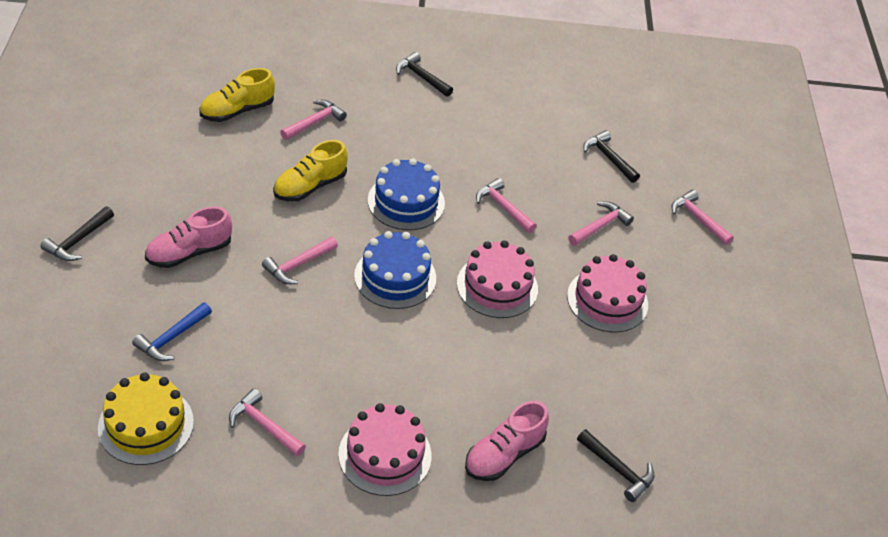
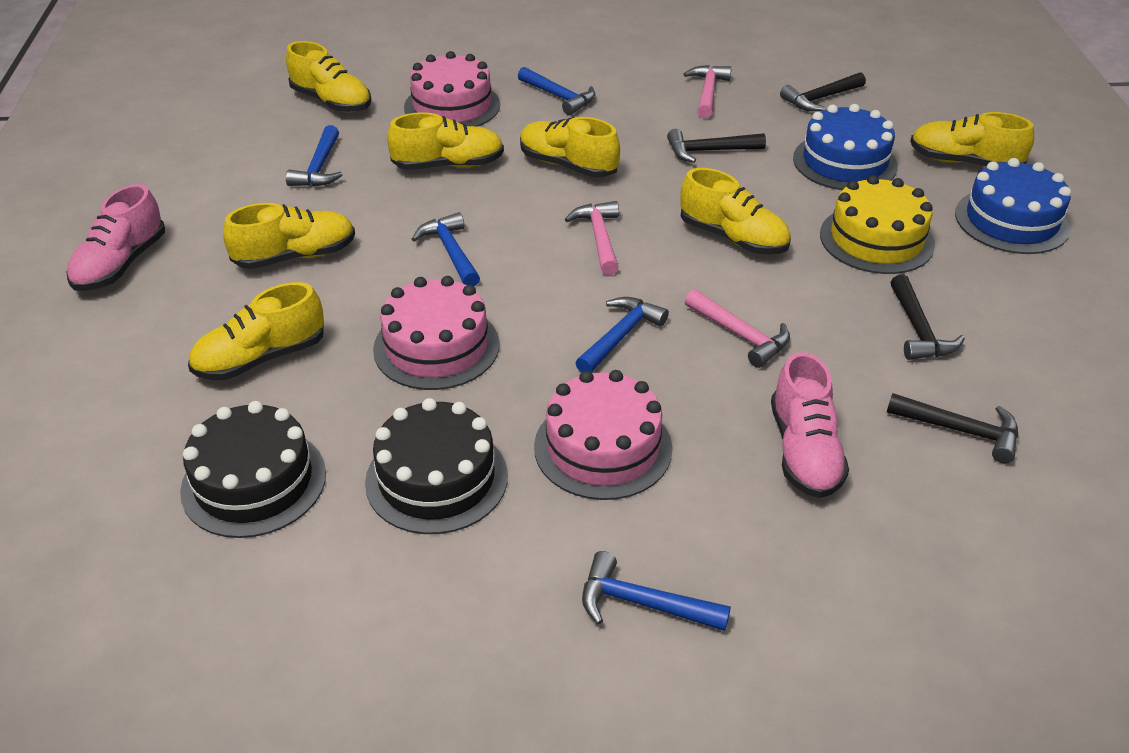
black cake: 0 -> 2
blue hammer: 1 -> 5
pink hammer: 6 -> 3
yellow shoe: 2 -> 7

